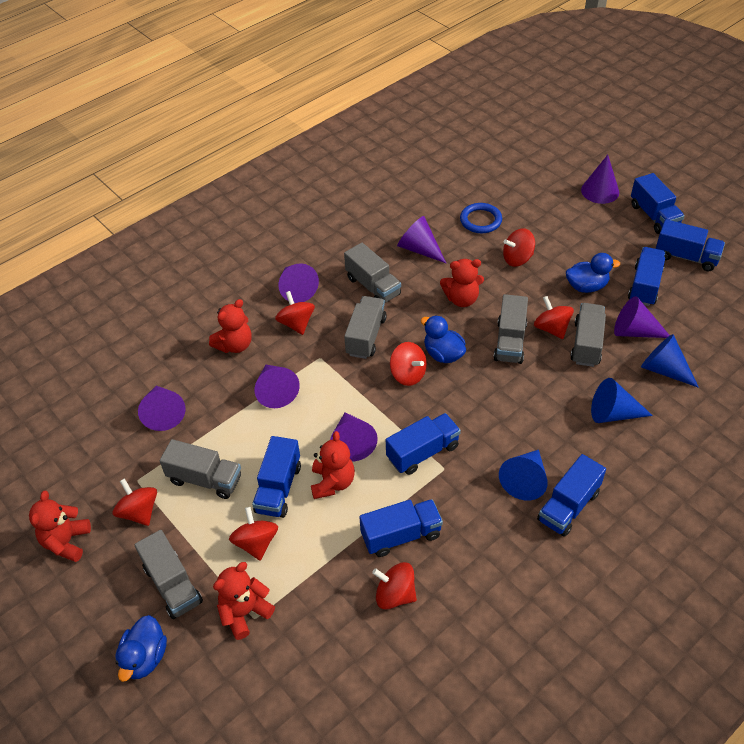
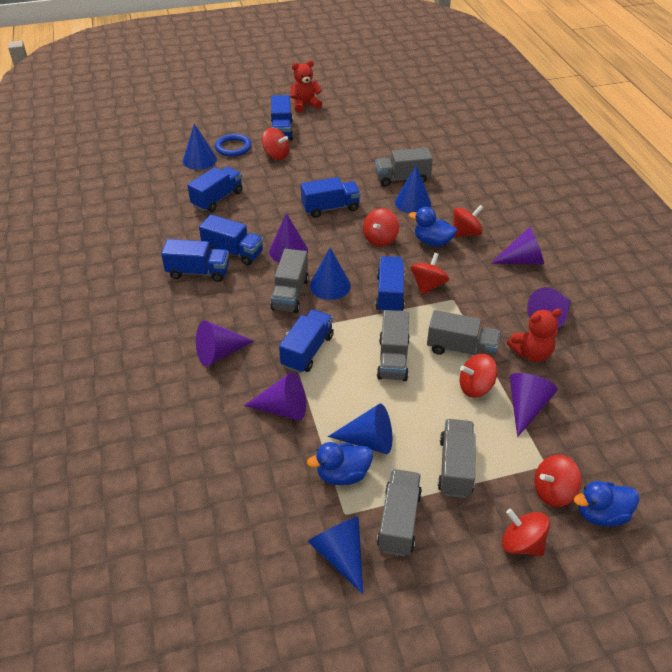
blue cone: 3 -> 5
purple cone: 7 -> 6
red teddy bear: 5 -> 2

